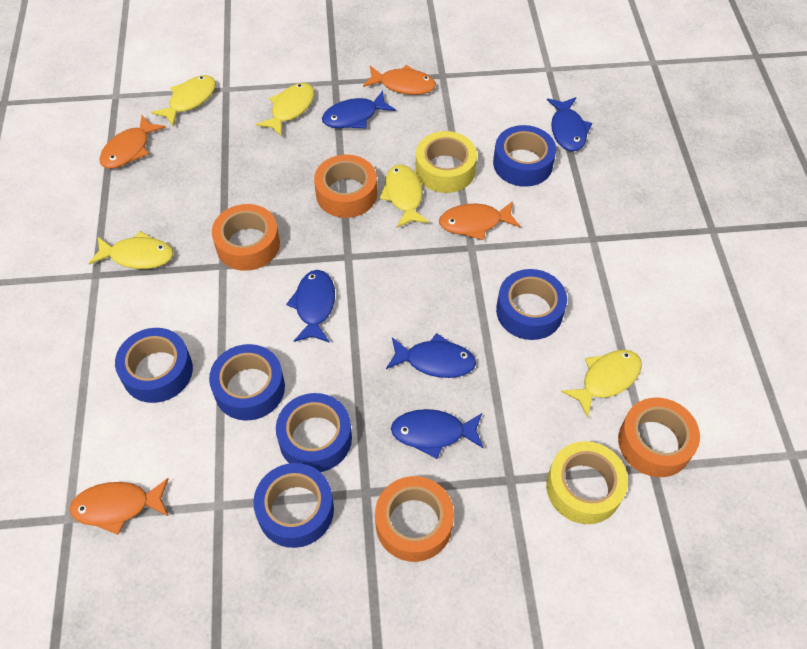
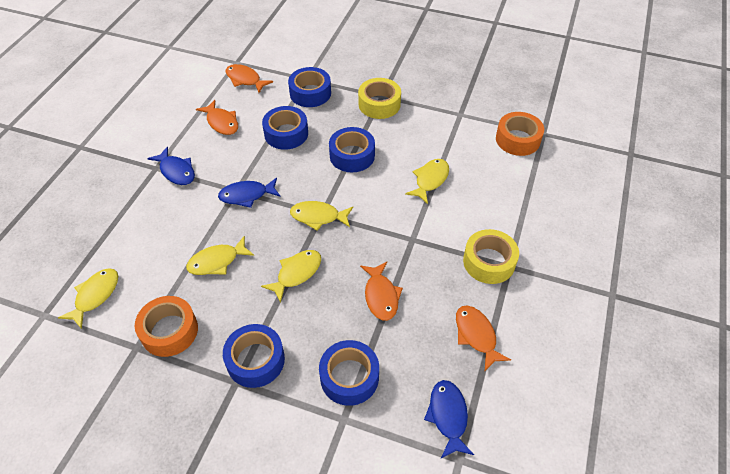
blue fish: 5 -> 3
blue tape: 6 -> 5
orange tape: 4 -> 2

